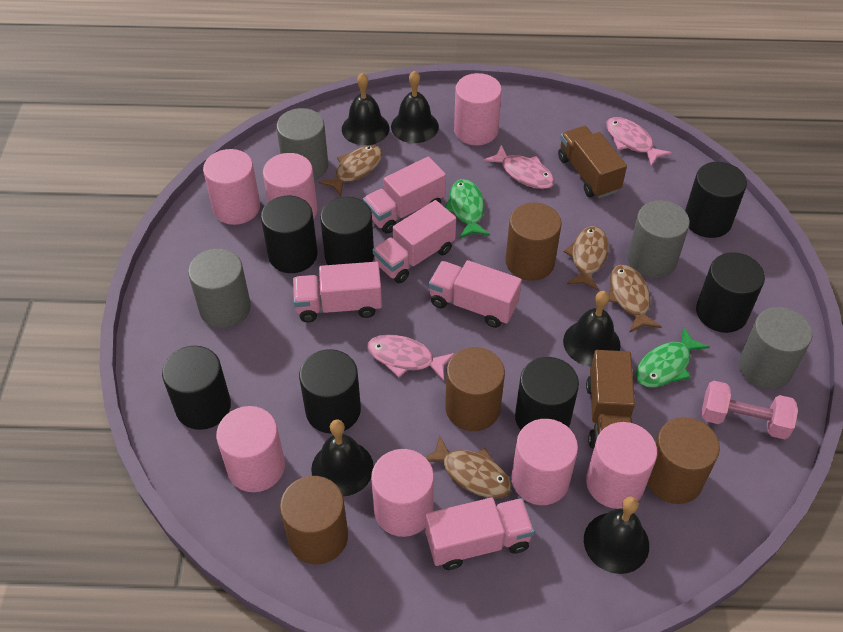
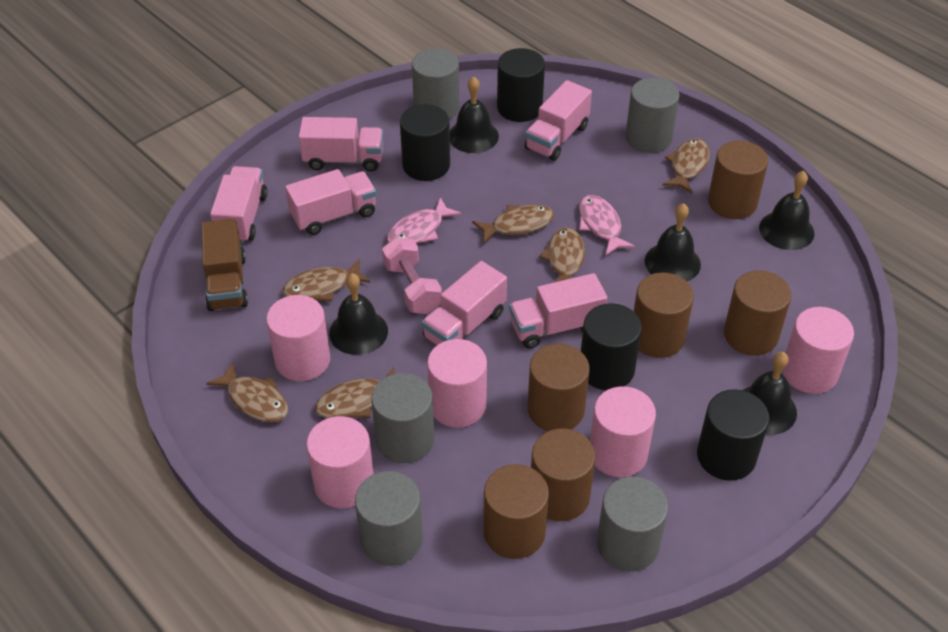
black cylinder: 7 -> 4
brown cylinder: 4 -> 6
brown fish: 4 -> 6
brown truck: 2 -> 1
green fish: 2 -> 0
grey cylinder: 4 -> 5
pink cylinder: 7 -> 5
pink fish: 3 -> 2
pink truck: 5 -> 6

